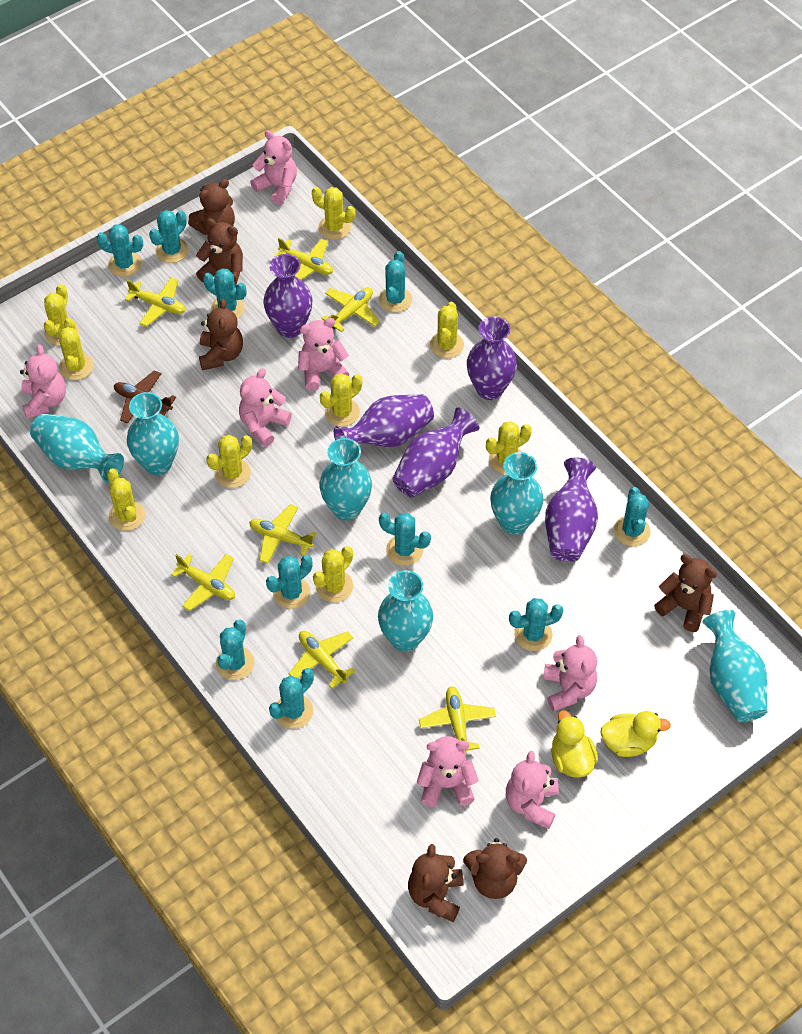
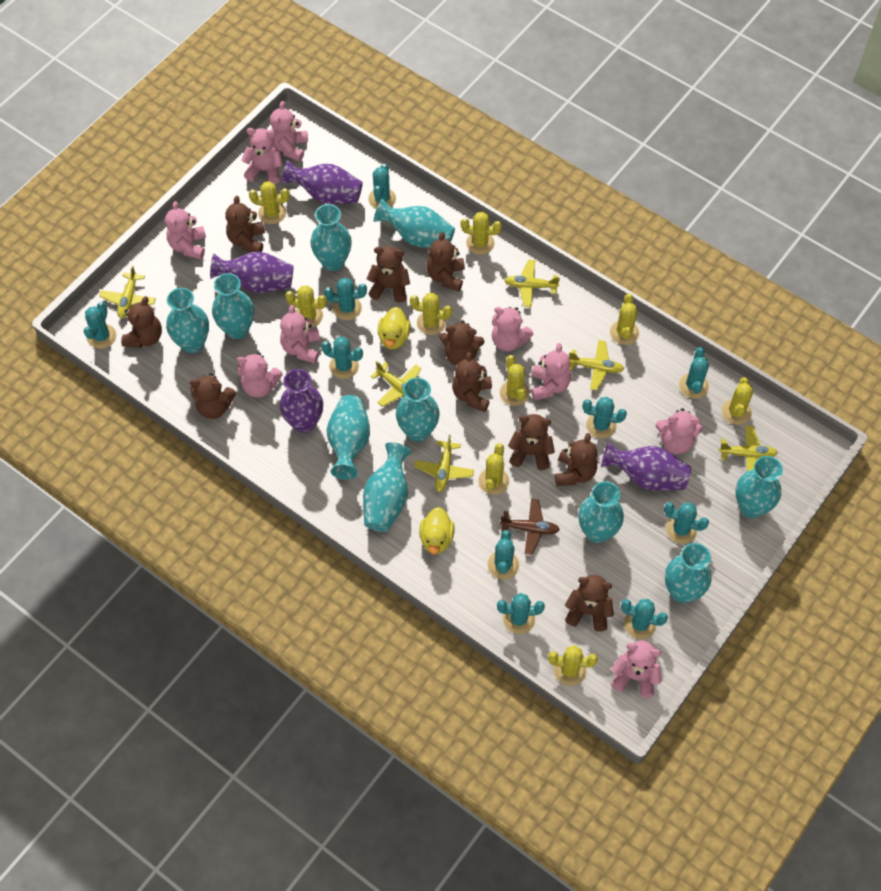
brown teddy bear: 6 -> 10
pink teddy bear: 7 -> 9
purple vase: 5 -> 4
turquoise vase: 6 -> 10
yellow plane: 7 -> 6

